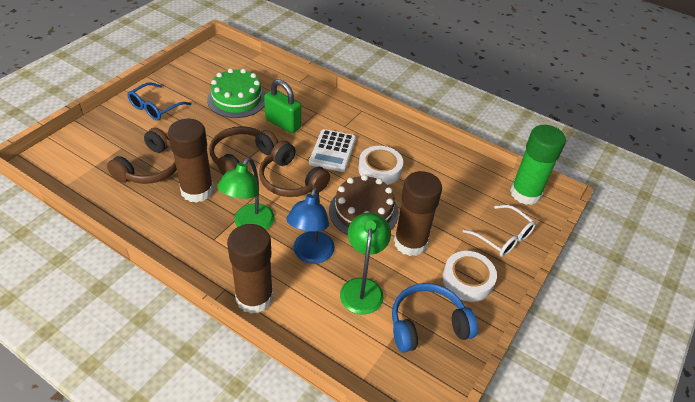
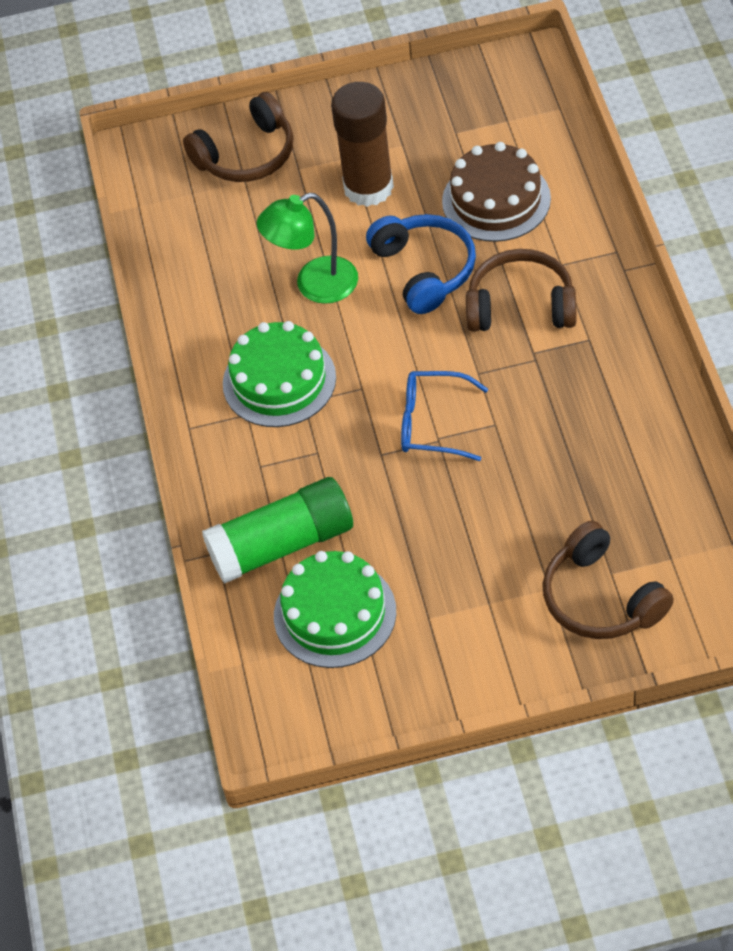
blue lamp: 1 -> 0
brown glue stick: 3 -> 1
green cake: 1 -> 2
green lamp: 2 -> 1
green padlock: 1 -> 0
white calculator: 1 -> 0
white glasses: 1 -> 0
white tape: 2 -> 0

